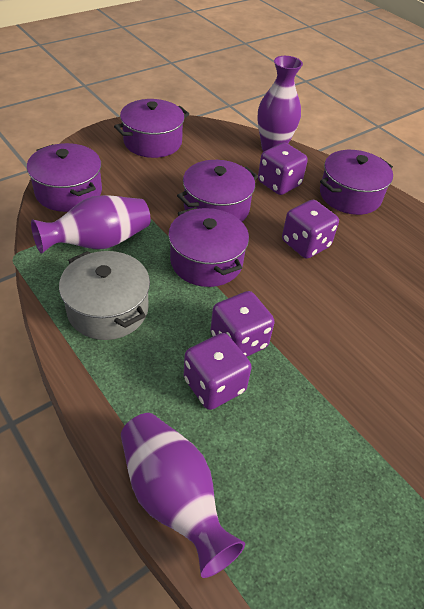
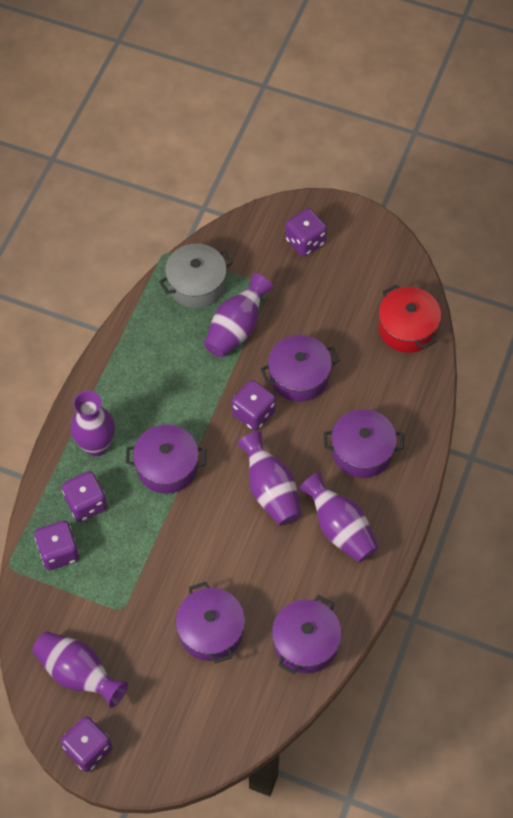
purple dice: 4 -> 5
purple vase: 3 -> 5
red pot: 0 -> 1

